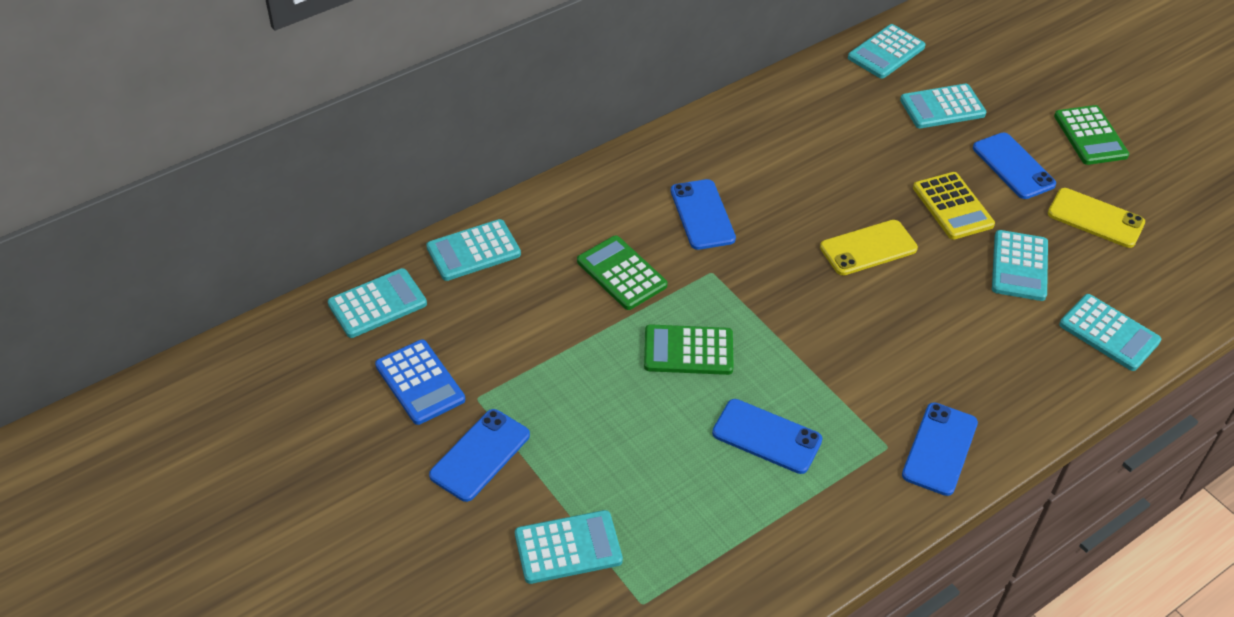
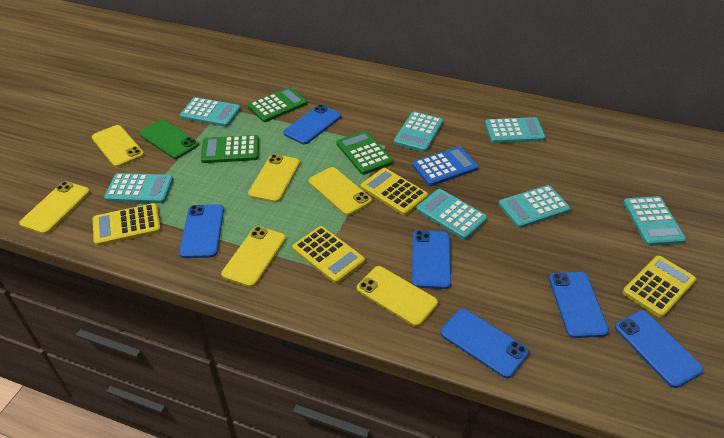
blue phone: 5 -> 6
green phone: 0 -> 1
yellow calculator: 1 -> 4
yellow phone: 2 -> 6

